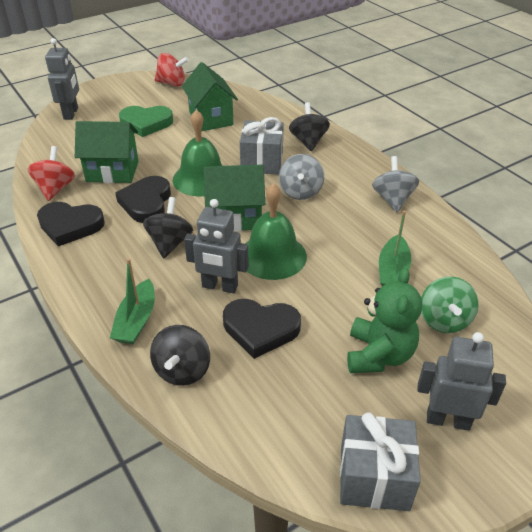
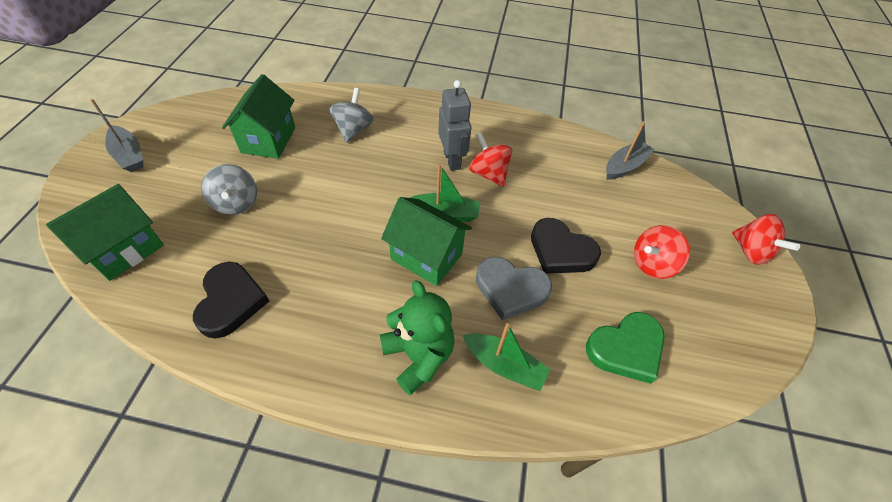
black heart: 3 -> 2
black spinning top: 3 -> 0
green bell: 2 -> 0
green spinning top: 1 -> 0
grey boat: 0 -> 2
grey gift: 2 -> 0
grey heart: 0 -> 1
grey robot: 3 -> 1
red spinning top: 2 -> 3

